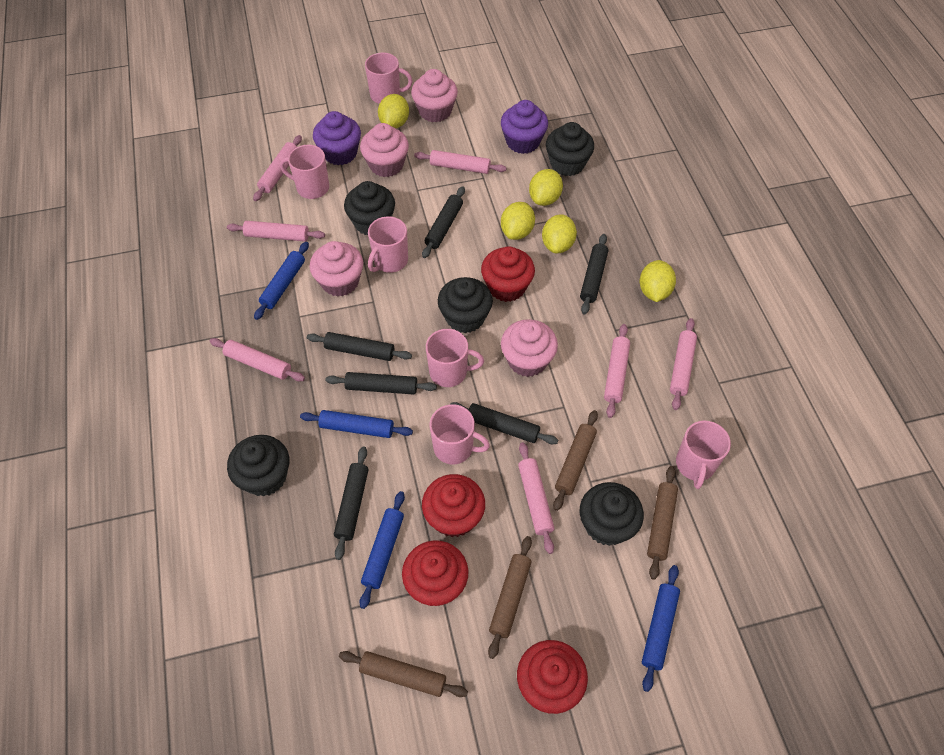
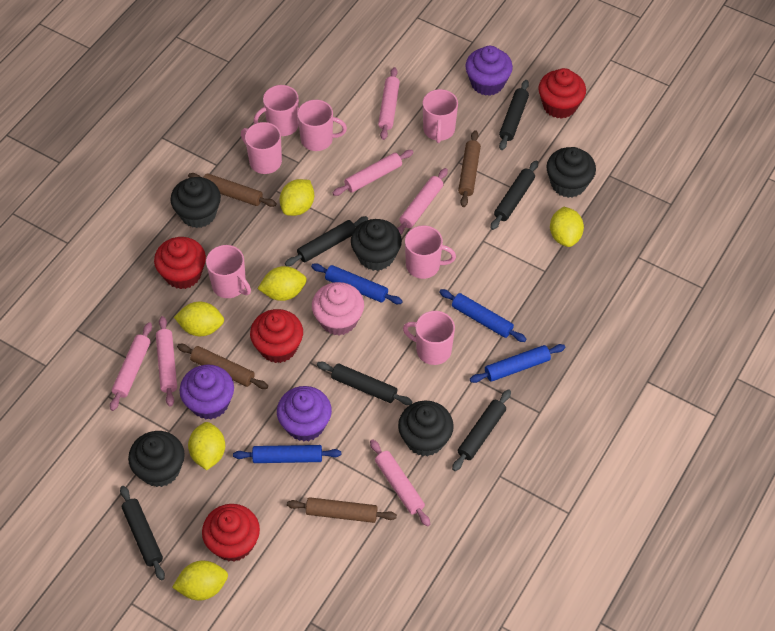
pink cupcake: 4 -> 1
pink mug: 6 -> 7
pink rolling pin: 7 -> 6
purple cupcake: 2 -> 3
yellow lemon: 5 -> 6

